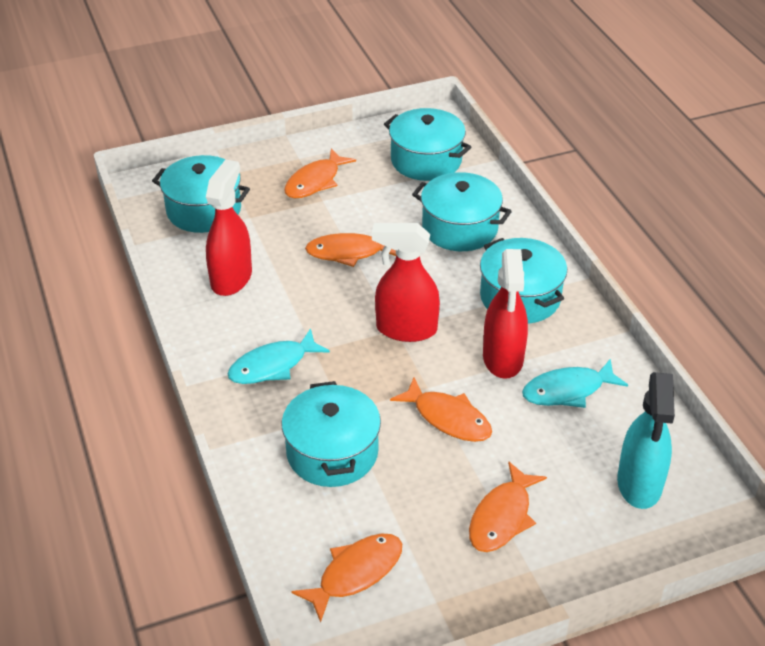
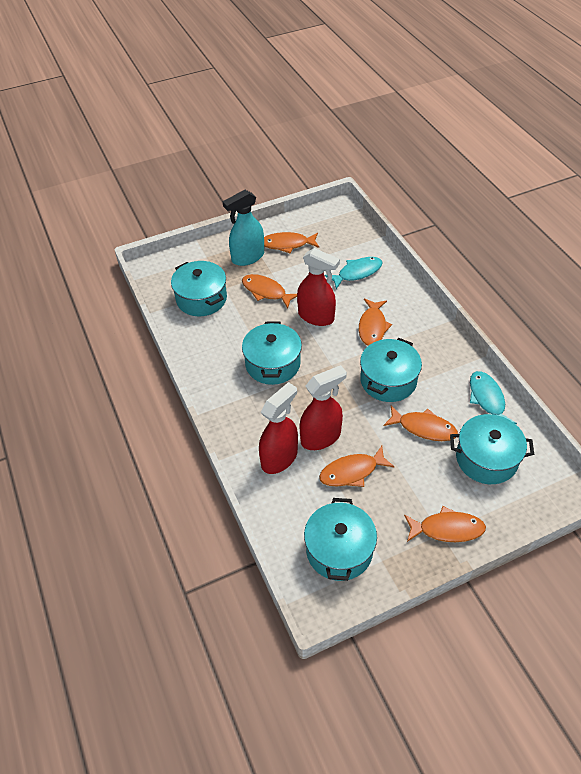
orange fish: 5 -> 6

